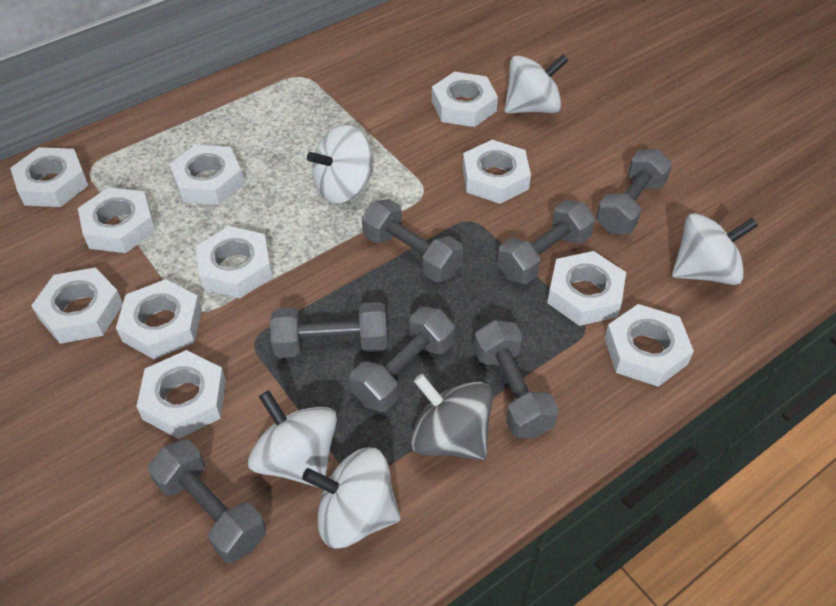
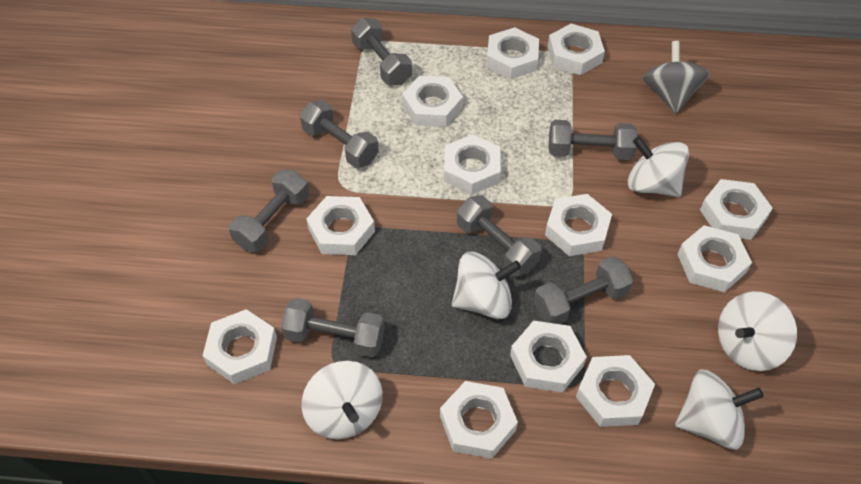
white nut: 11 -> 12

